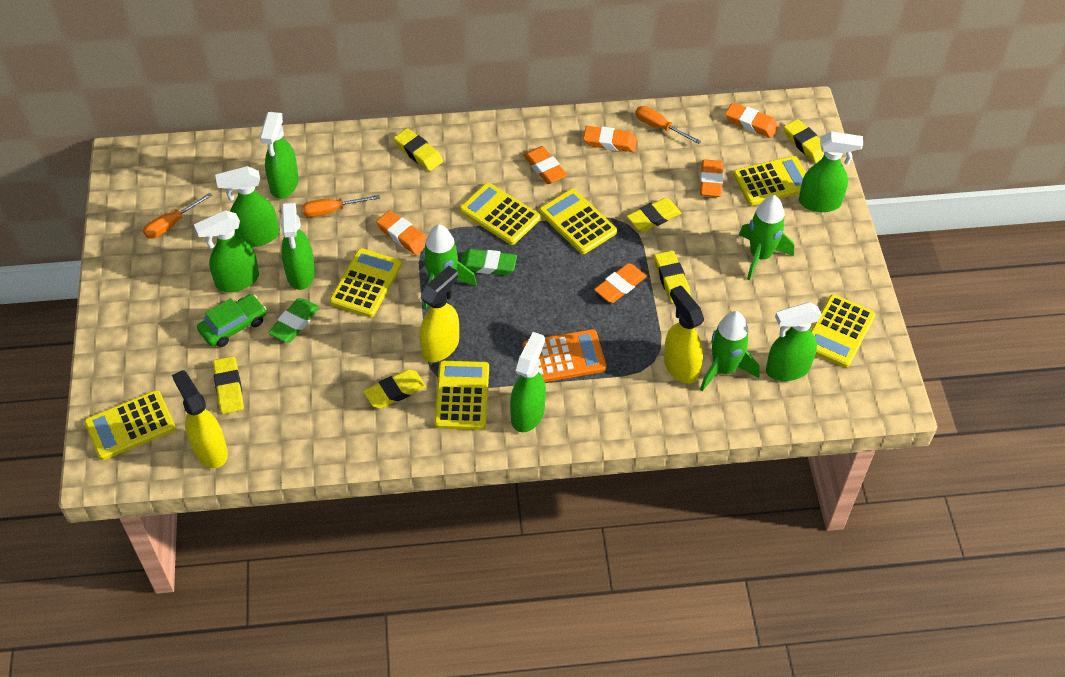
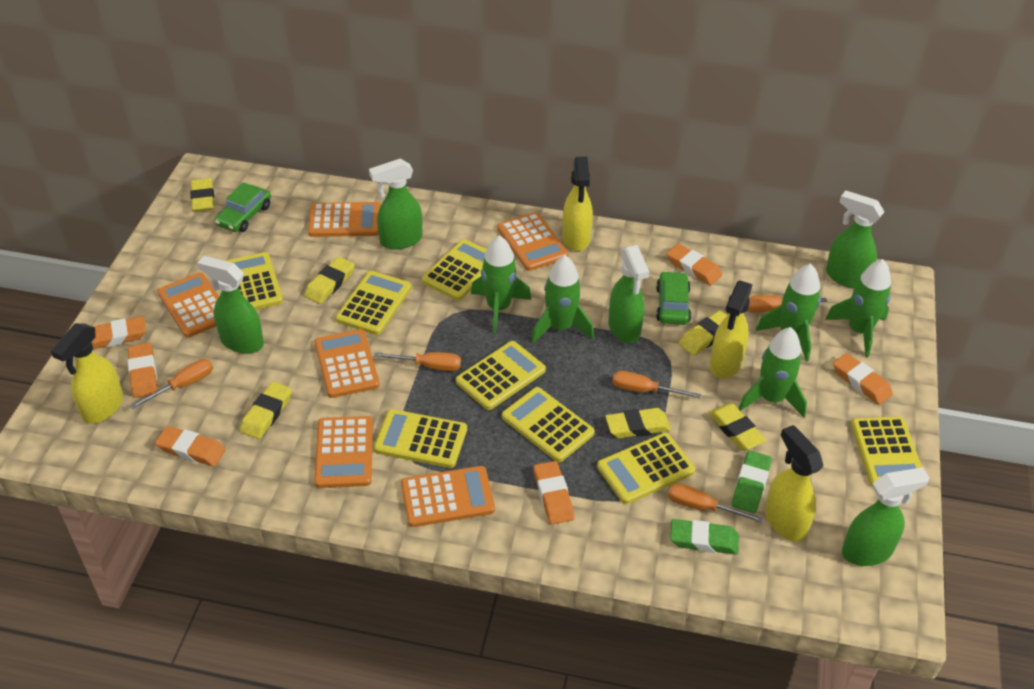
green car: 1 -> 2
green rocket: 3 -> 5
green spray bottle: 7 -> 5
orange calculator: 1 -> 6
orange screwdriver: 3 -> 5
yellow calculator: 7 -> 8
yellow spray bottle: 3 -> 4

